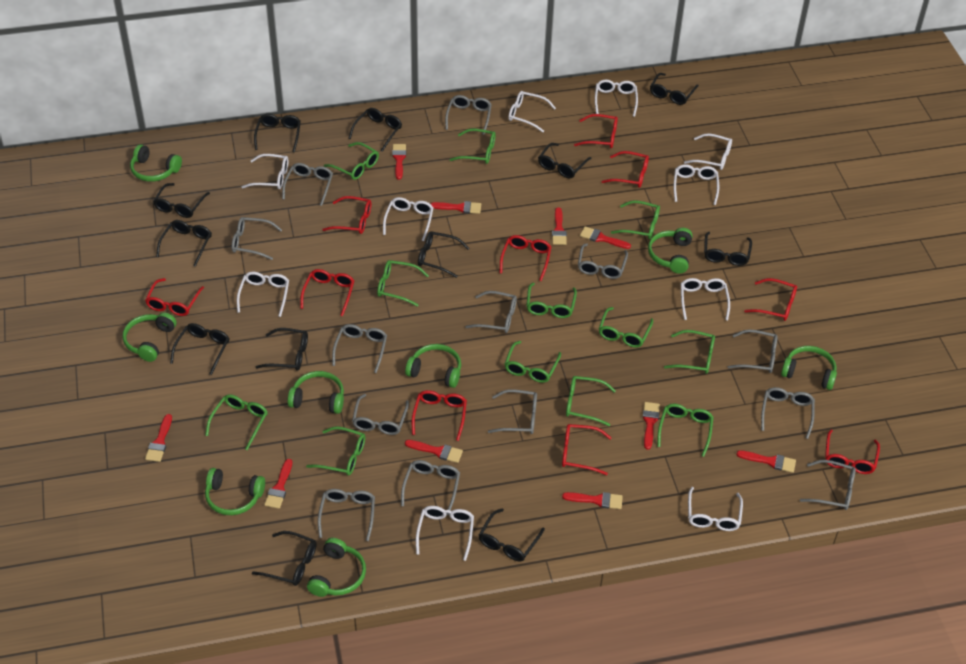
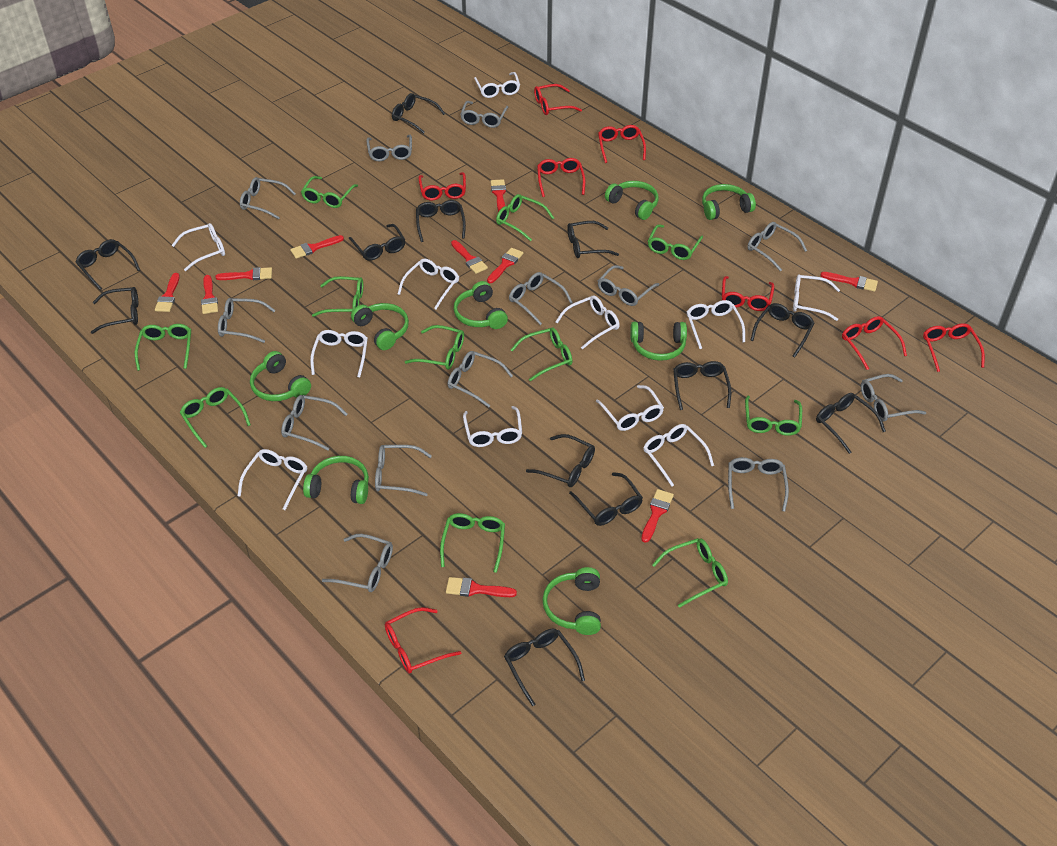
green glasses: 12 -> 11
red glasses: 10 -> 8
white glasses: 10 -> 11

